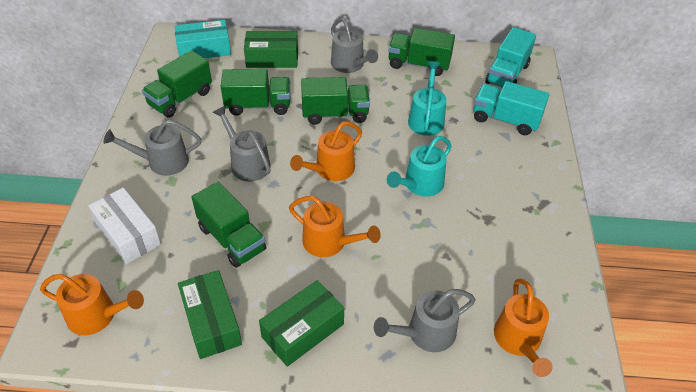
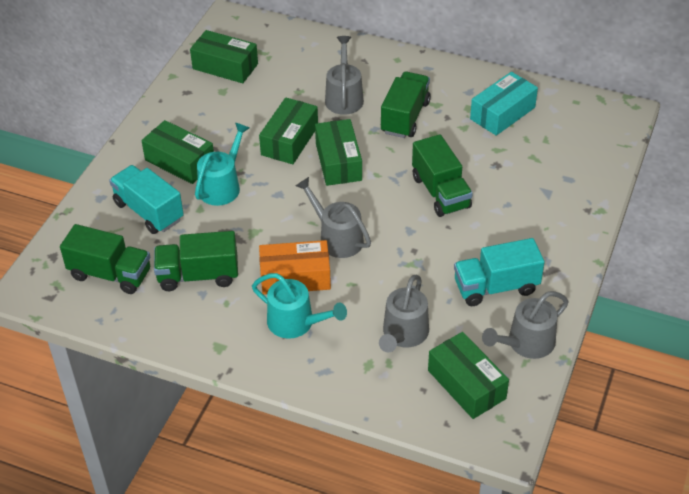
green box: 3 -> 5
green truck: 5 -> 4
orange box: 0 -> 1
orange watering can: 4 -> 0
white box: 1 -> 0

